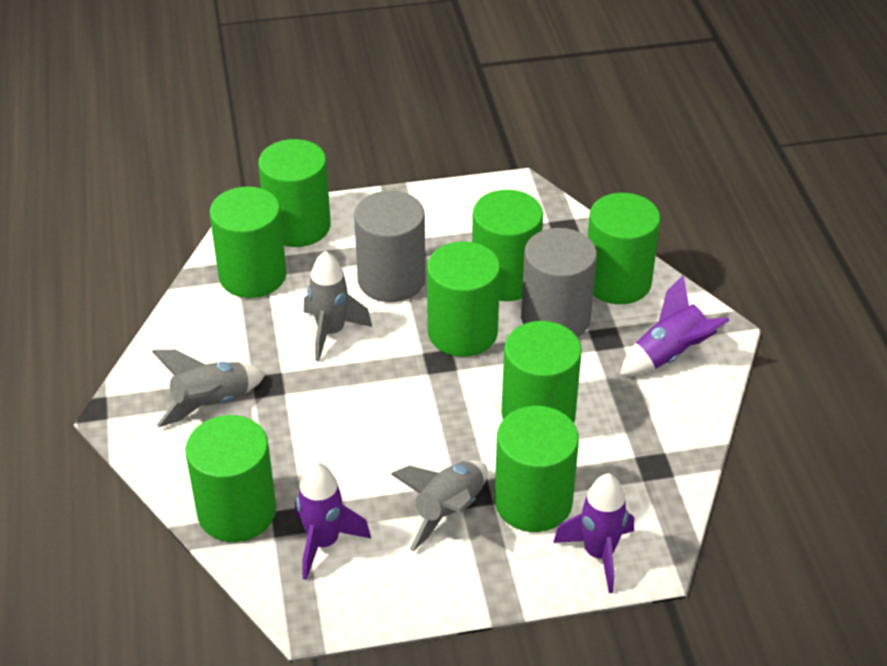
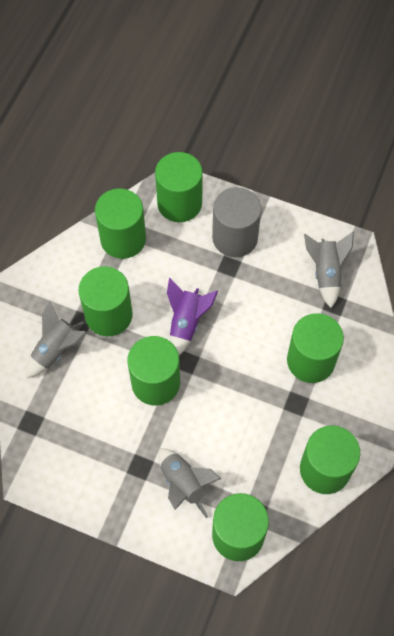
green cylinder: 8 -> 7
grey cylinder: 2 -> 1
purple rocket: 3 -> 1

